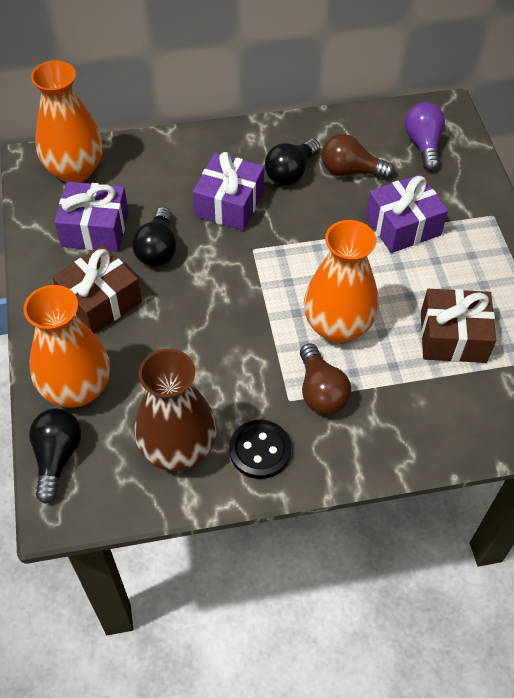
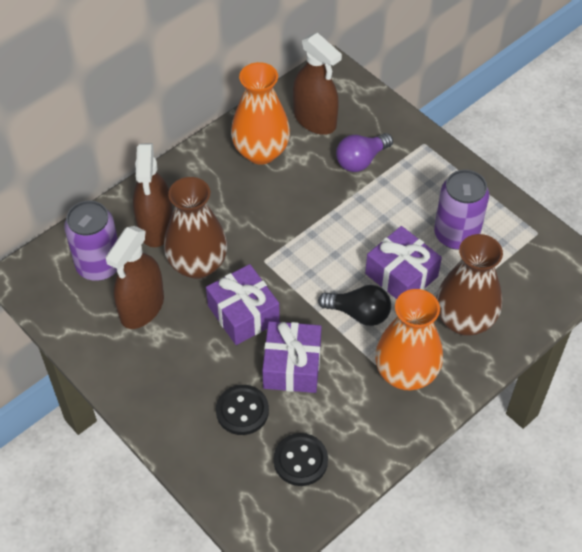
black button: 1 -> 2
black light bulb: 3 -> 1
brown gift: 2 -> 0
brown light bulb: 2 -> 0
brown spray bottle: 0 -> 3
brown vase: 1 -> 2
orange vase: 3 -> 2
purple can: 0 -> 2

